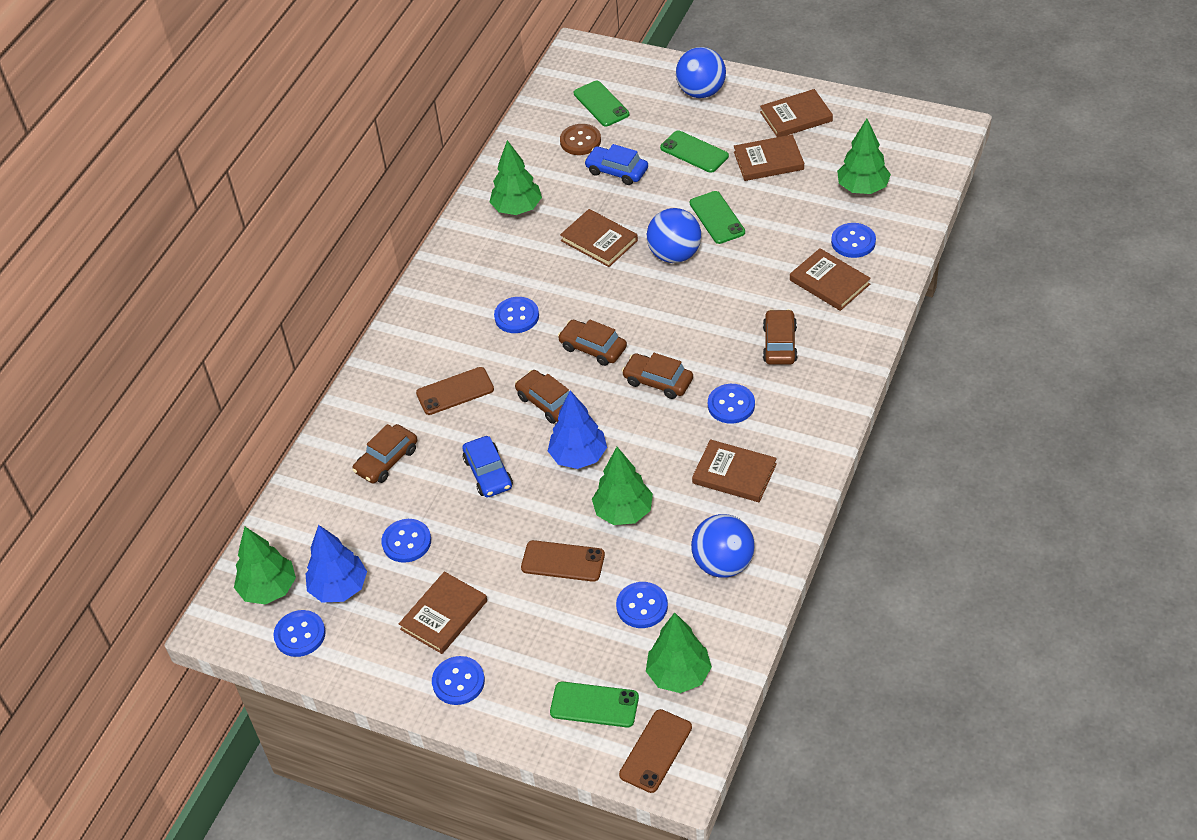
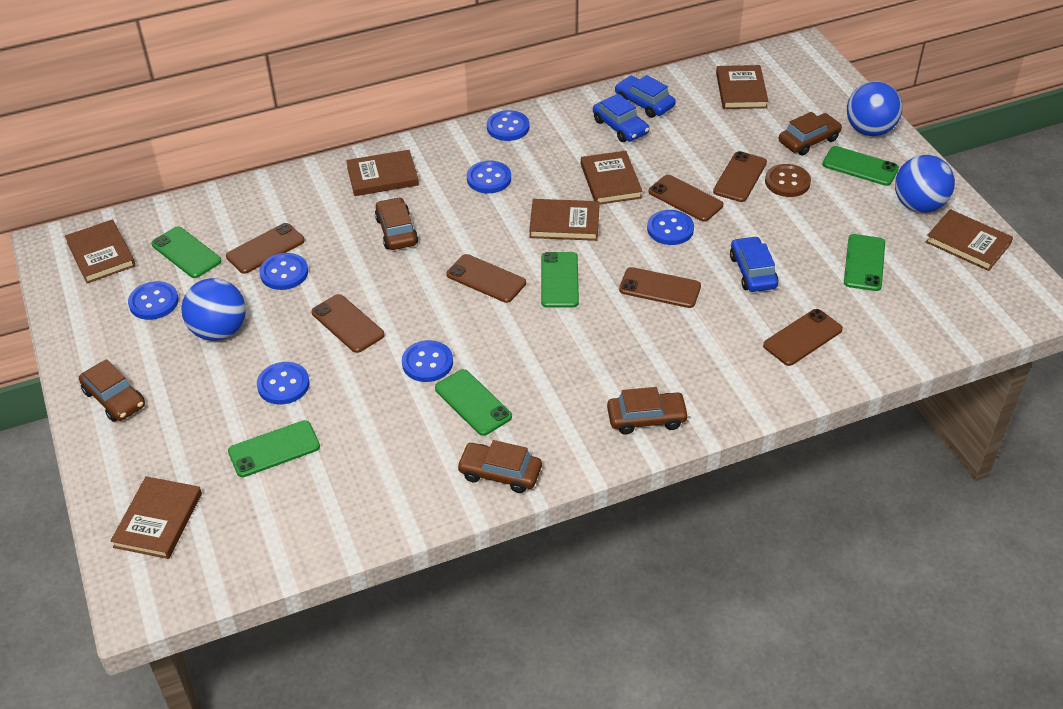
blue car: 2 -> 3
blue tree: 2 -> 0
brown book: 6 -> 7
brown phone: 3 -> 7
green phone: 4 -> 6
green tree: 5 -> 0

